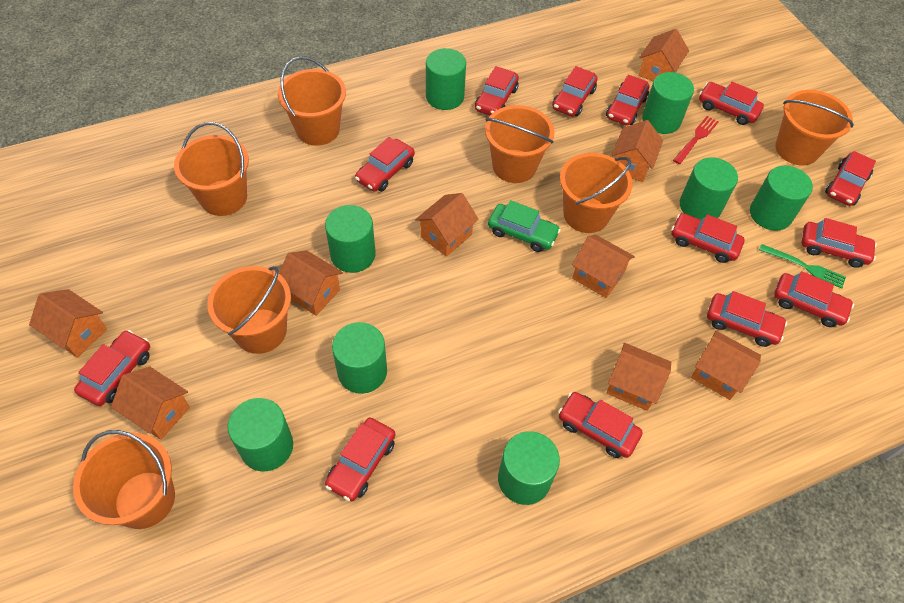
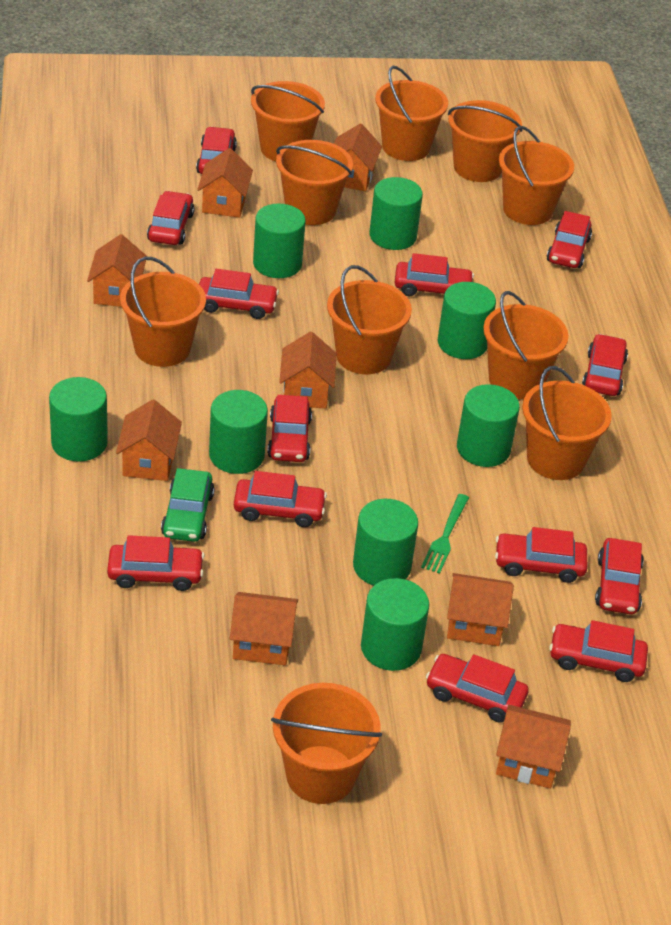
orange bucket: 7 -> 10
orange house: 9 -> 8
red fork: 1 -> 0

